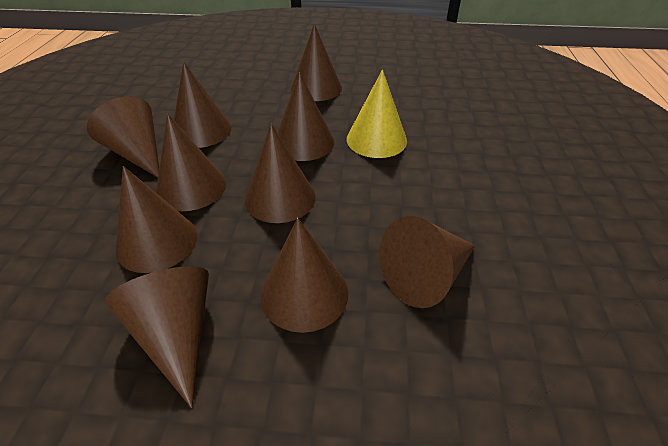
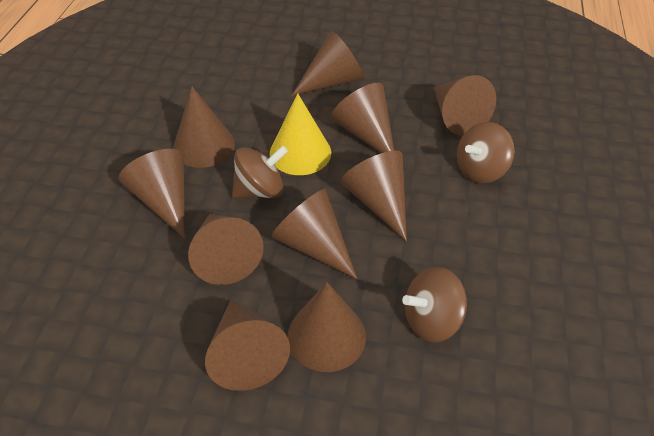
brown spinning top: 0 -> 3

